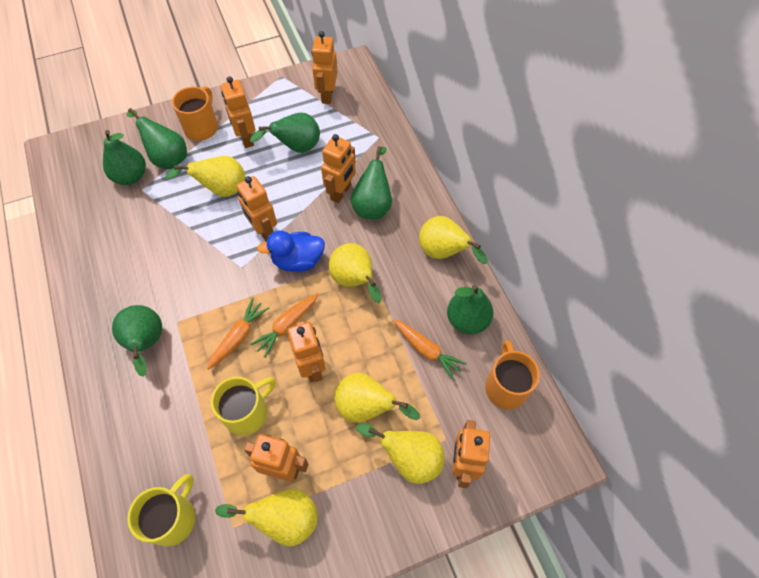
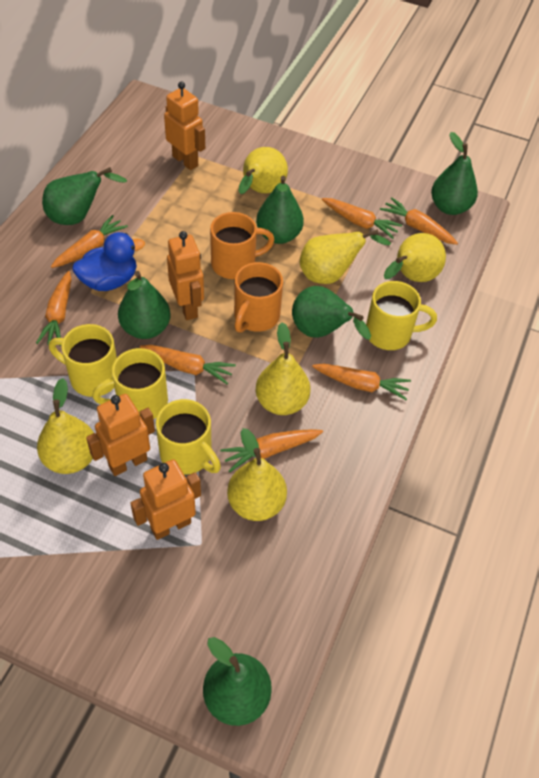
orange carrot: 3 -> 7
orange robot: 7 -> 4
yellow mug: 2 -> 4

